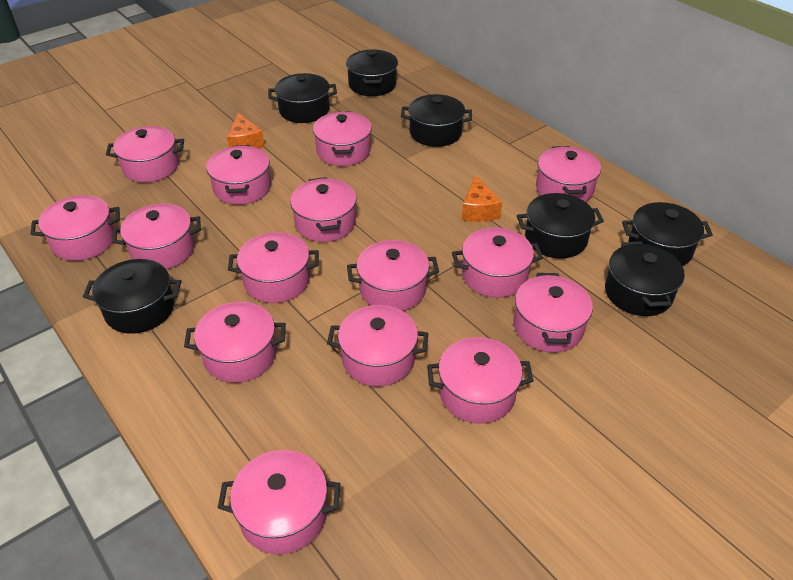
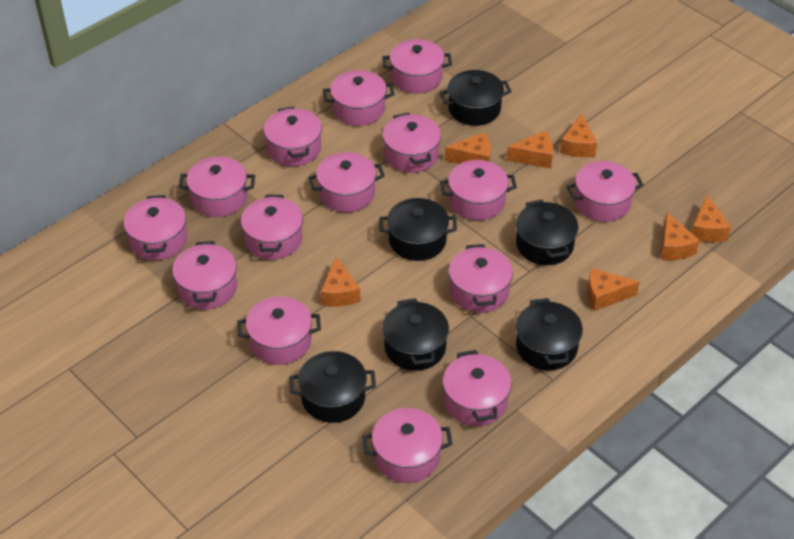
black pot: 7 -> 6
orange cheese: 2 -> 7

